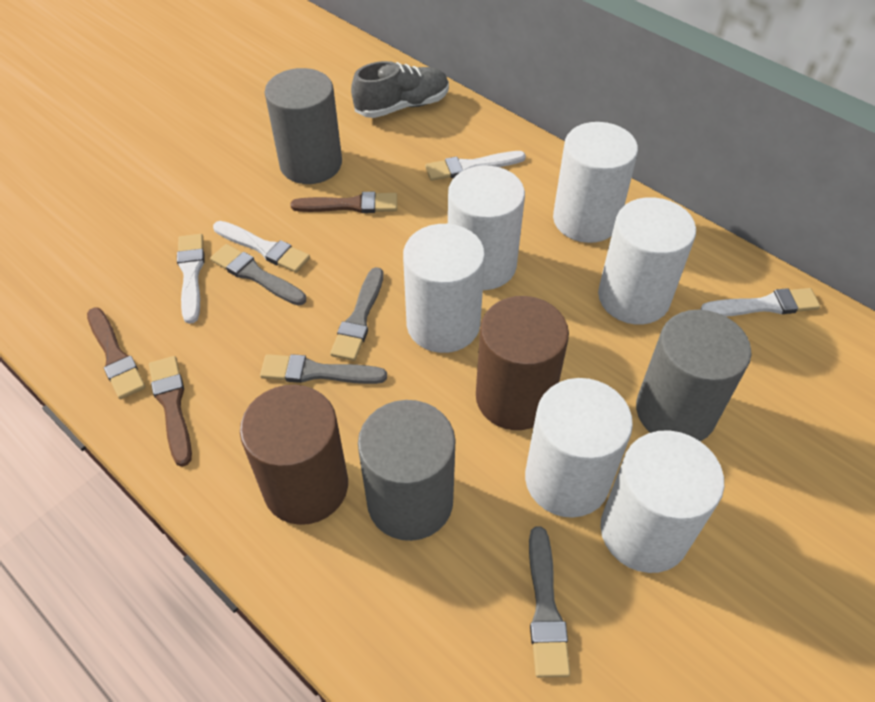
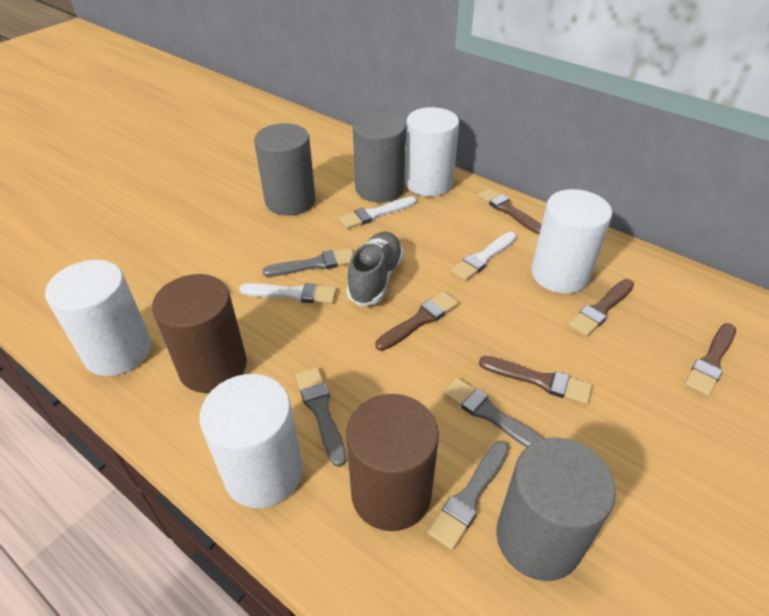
brown brush: 3 -> 5
white brush: 4 -> 3
white cylinder: 6 -> 4

